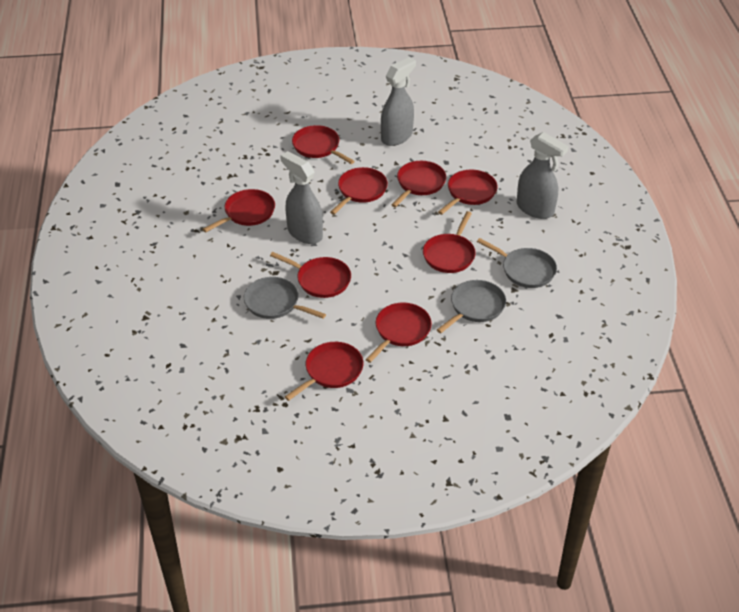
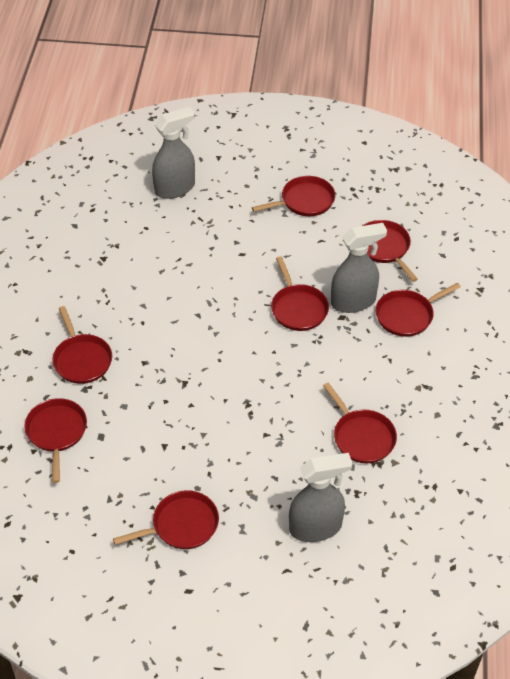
grey pan: 3 -> 0
red pan: 9 -> 8

